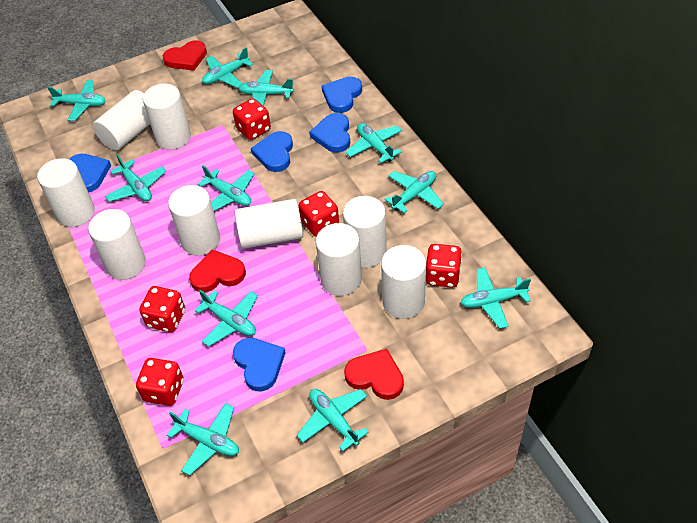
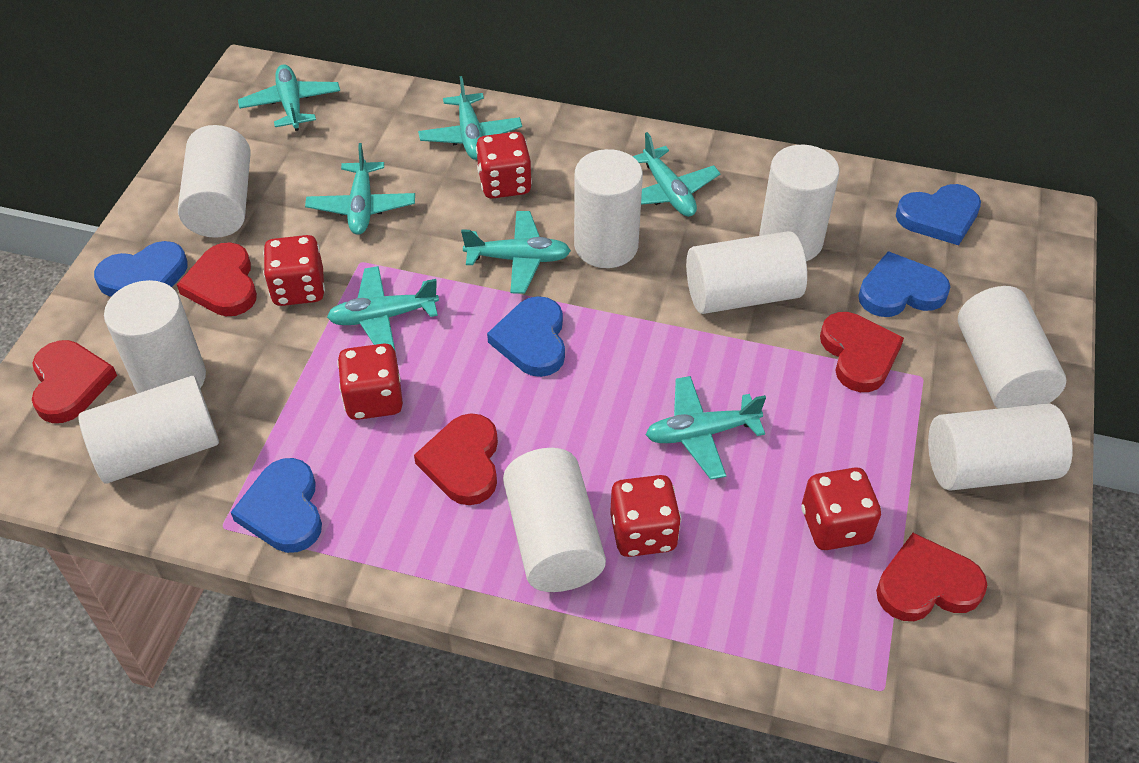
red heart: 3 -> 5
turquoise plane: 11 -> 7

